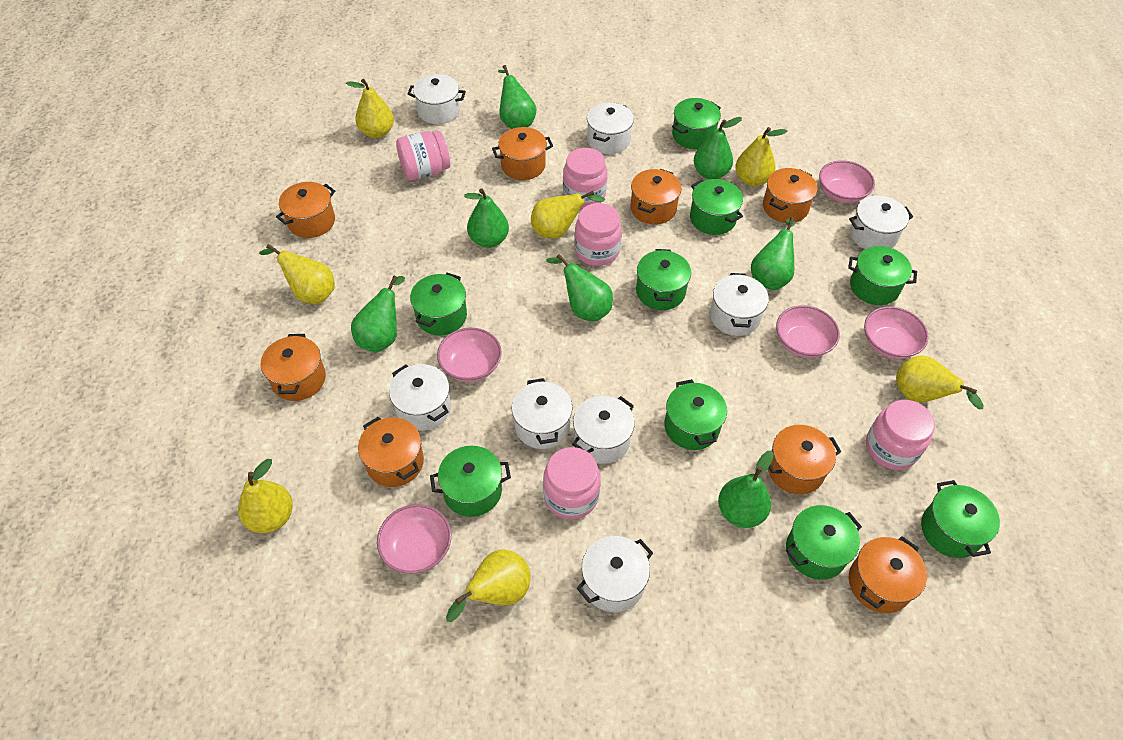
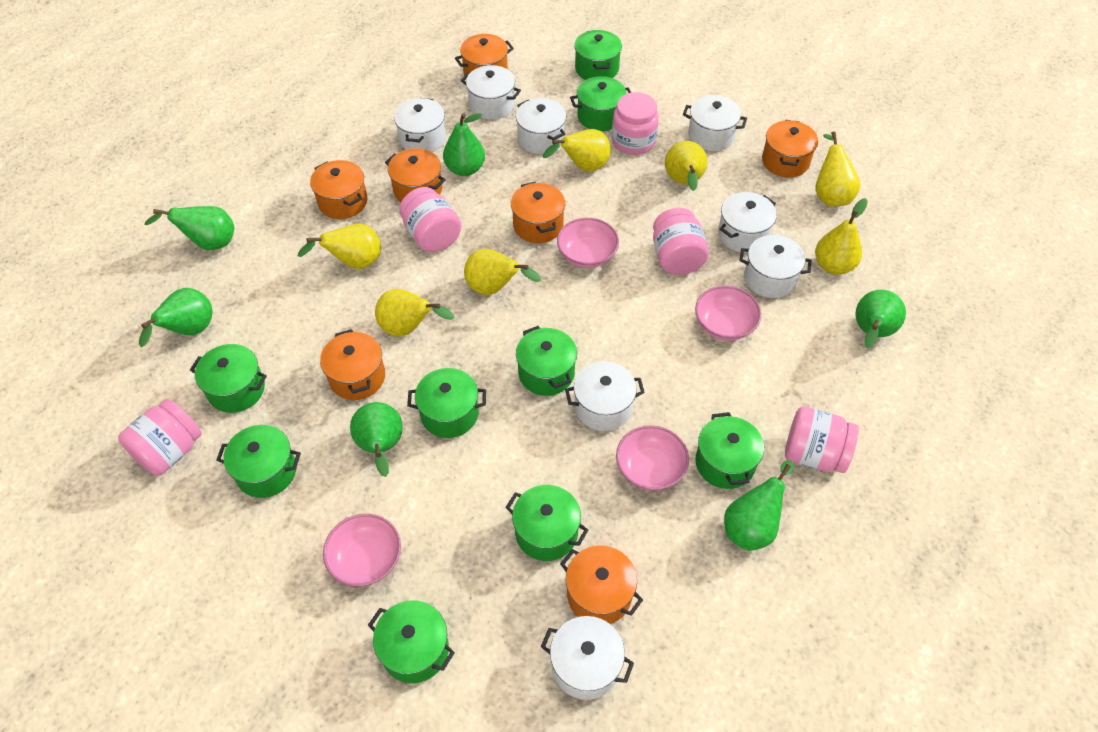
green pear: 7 -> 6
orange pot: 8 -> 7
pink bowl: 5 -> 4

